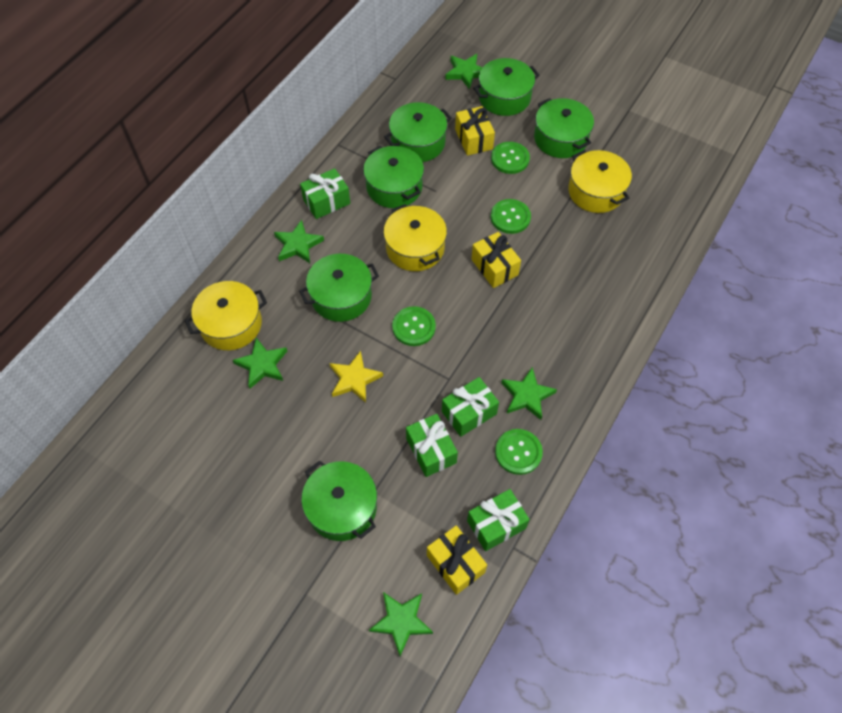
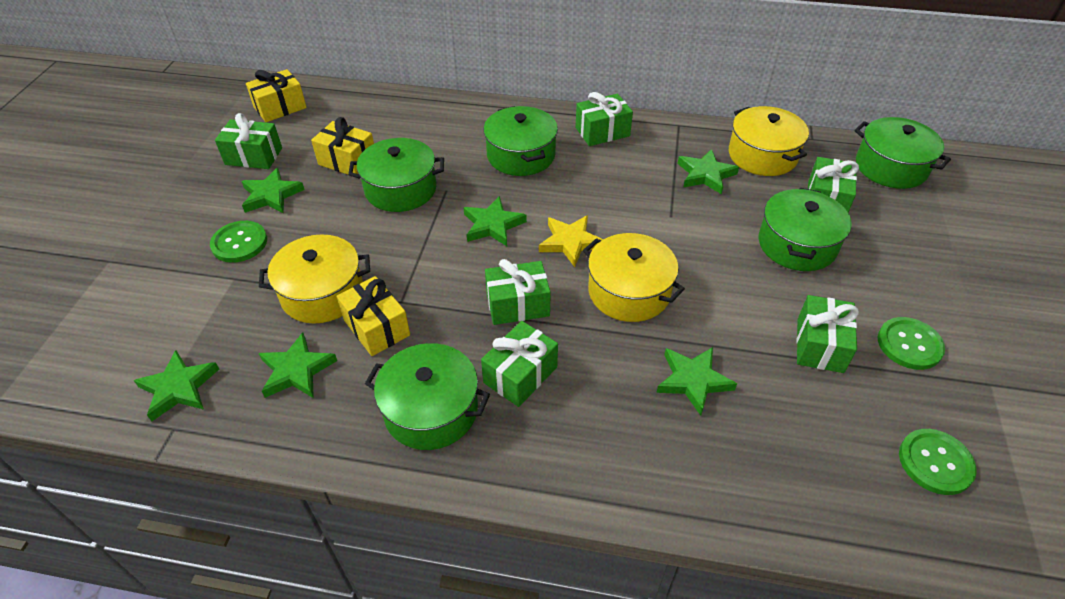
green button: 4 -> 3
green gift: 4 -> 6
green pot: 6 -> 5
green star: 5 -> 6

